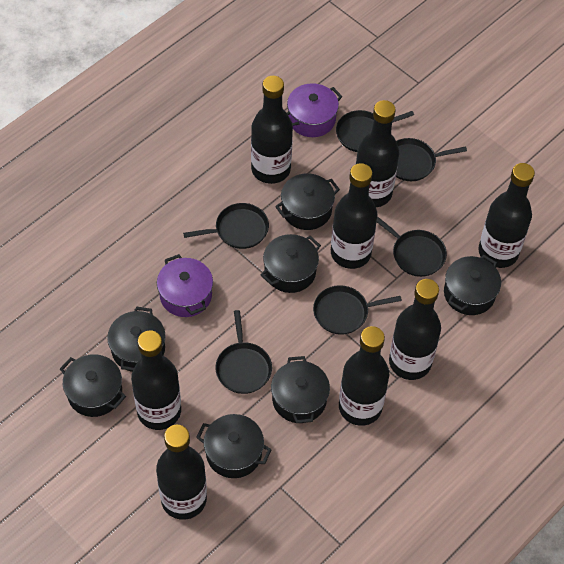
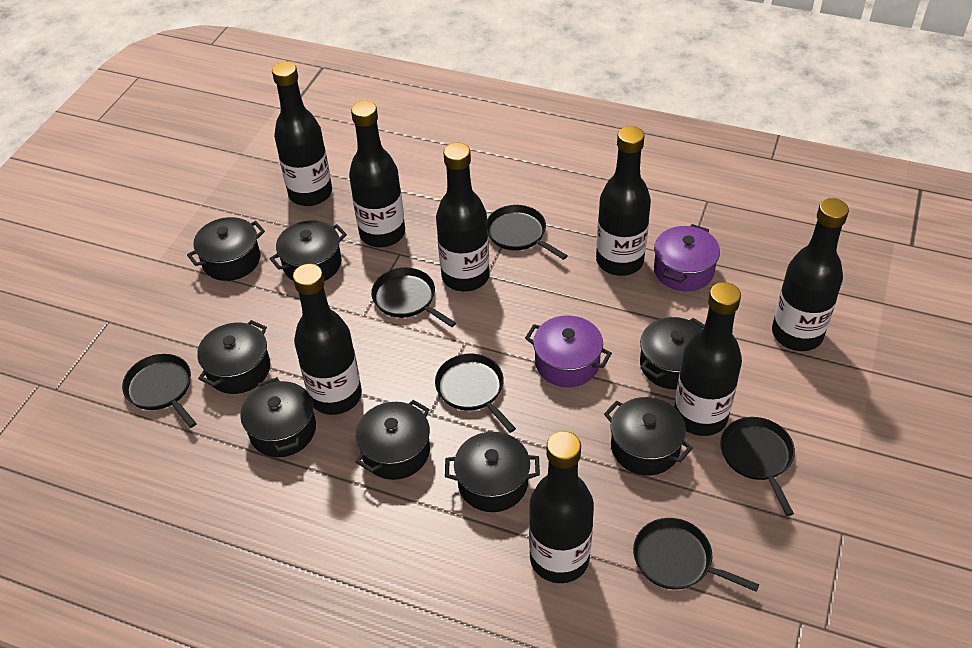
black pot: 7 -> 8

